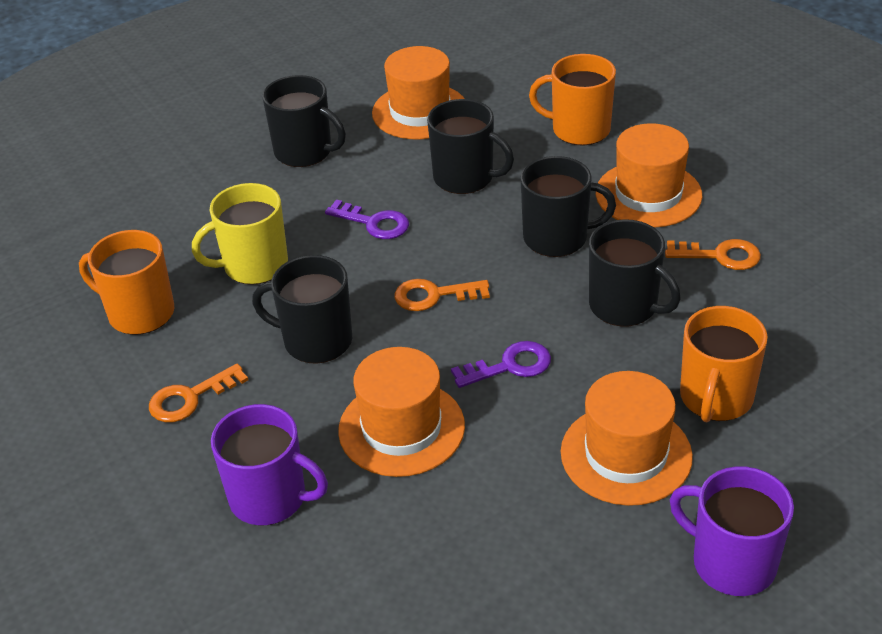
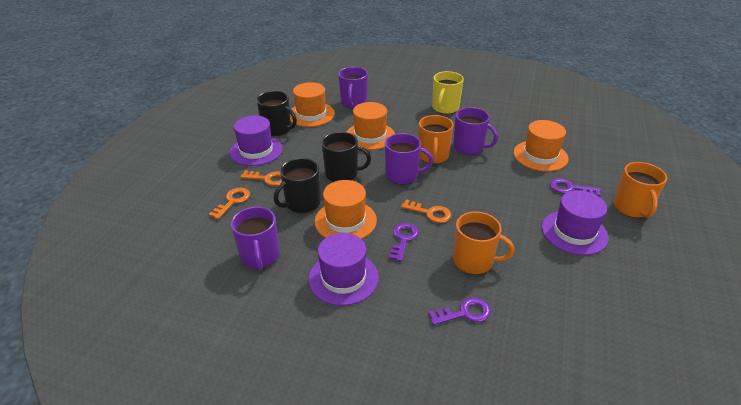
black mug: 5 -> 3
purple hat: 0 -> 3
purple key: 2 -> 3
purple mug: 2 -> 4

